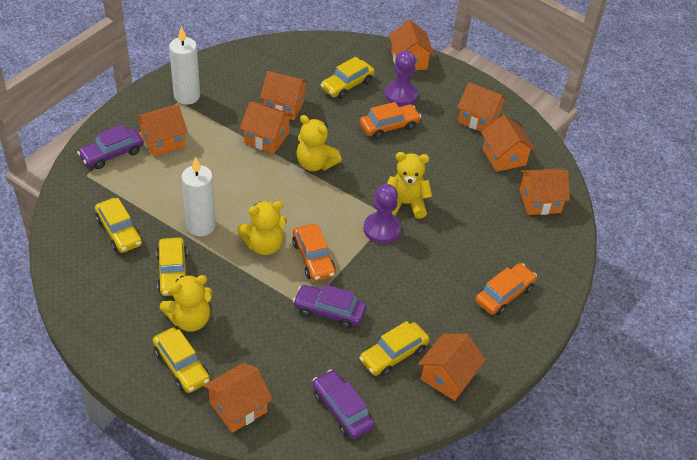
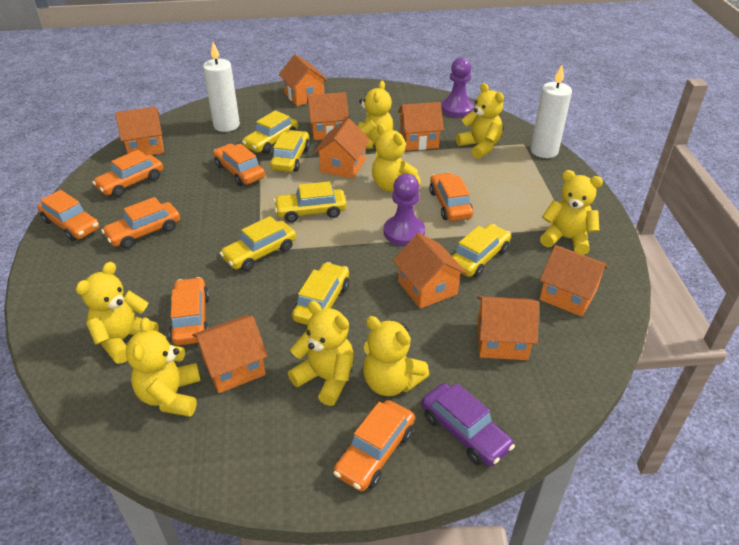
orange car: 3 -> 7
purple car: 3 -> 1
yellow car: 5 -> 6
yellow teddy bear: 4 -> 8

